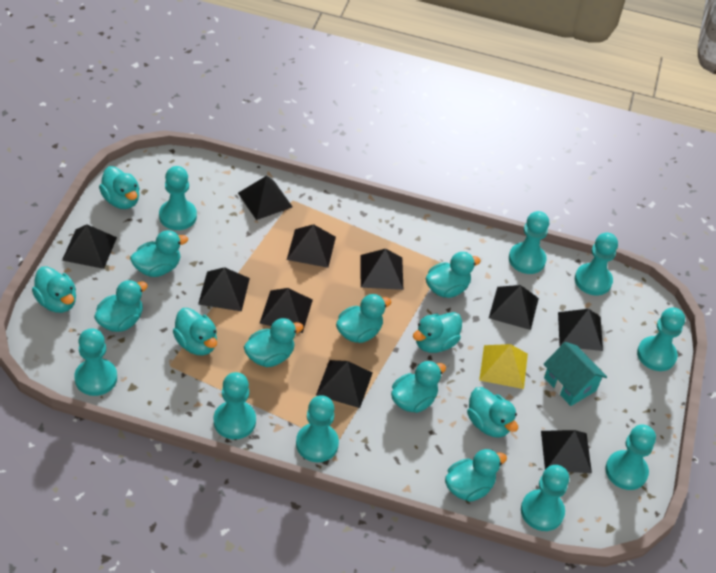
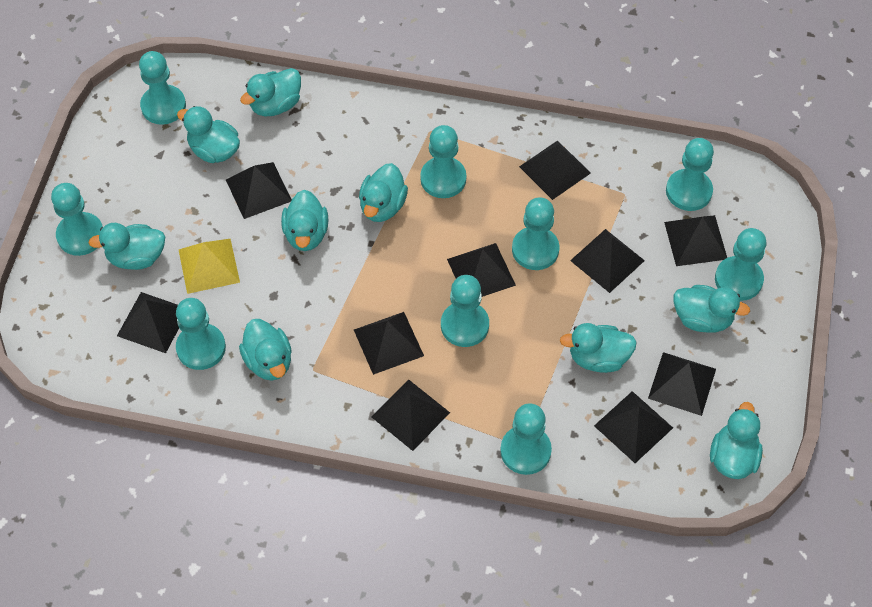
turquoise duck: 12 -> 9
turquoise house: 1 -> 0

